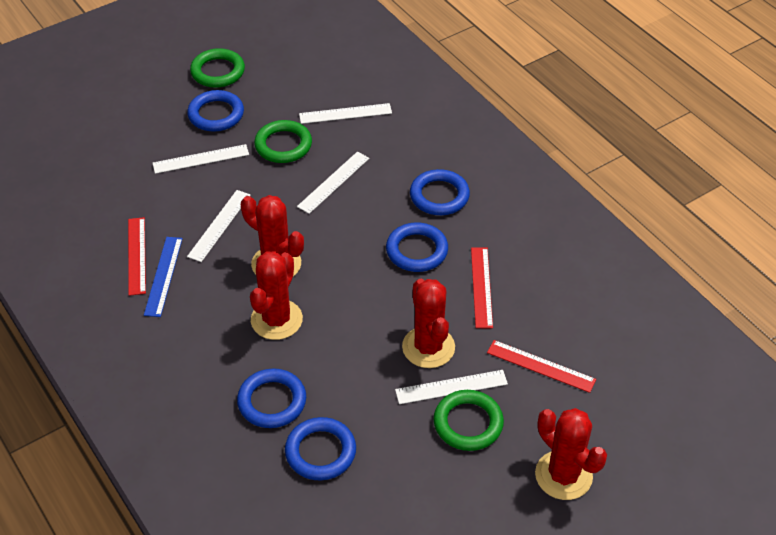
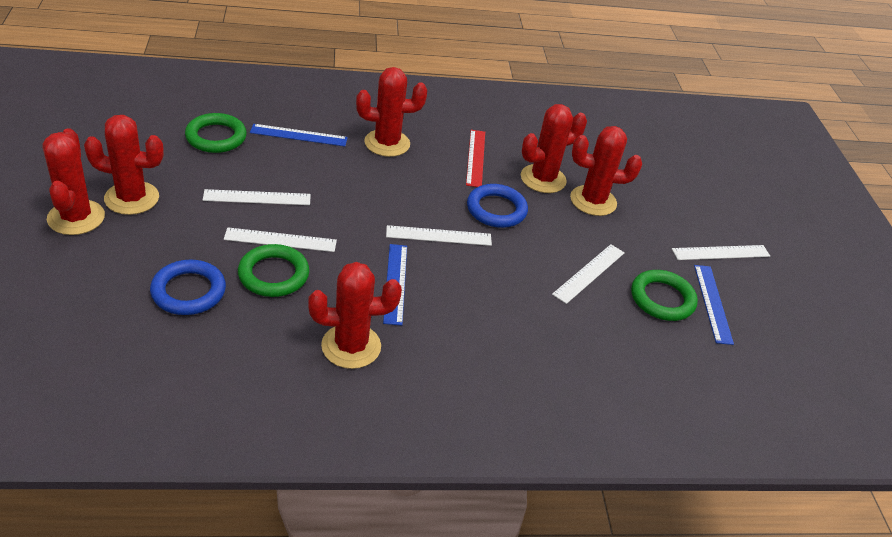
blue ring: 5 -> 2
blue ruler: 1 -> 3
red cactus: 4 -> 6
red ruler: 3 -> 1

